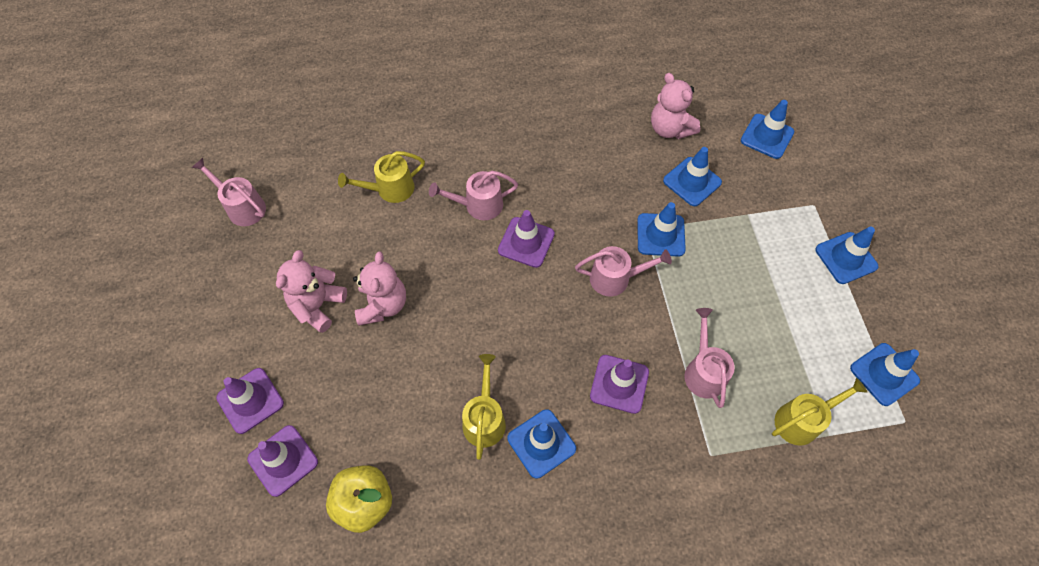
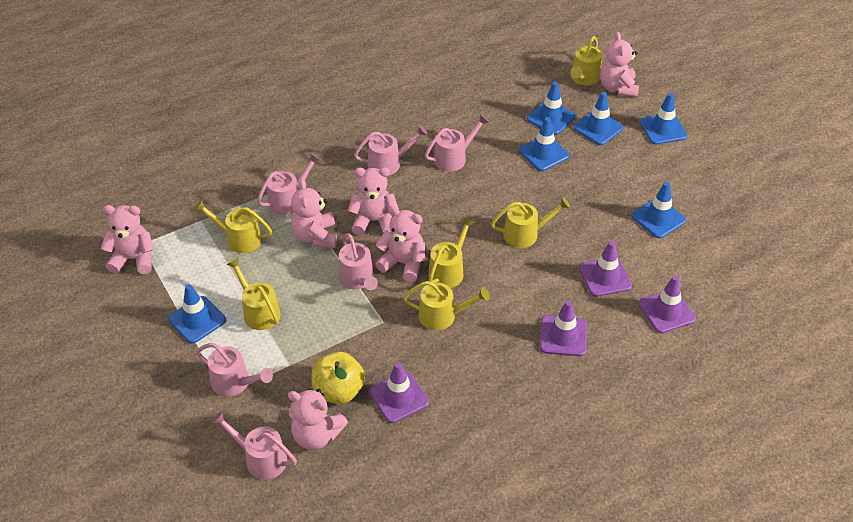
pink teddy bear: 3 -> 6
pink watering can: 4 -> 6
yellow watering can: 3 -> 6

